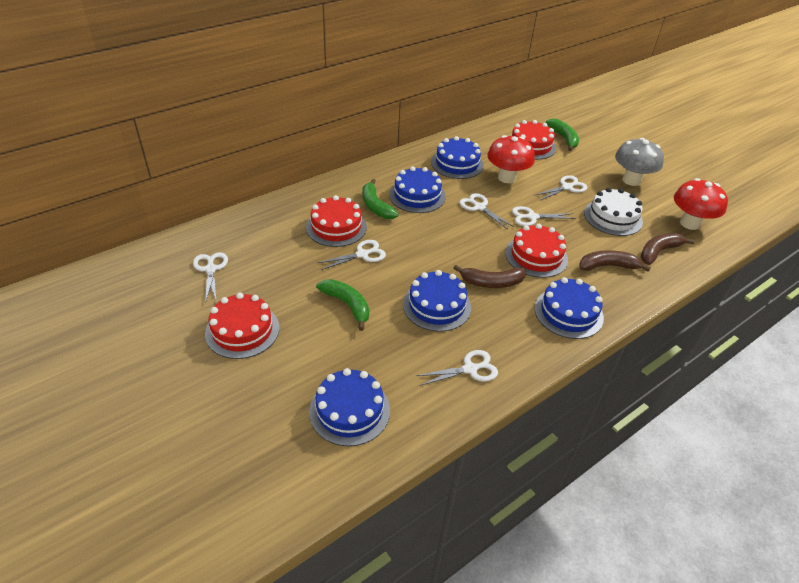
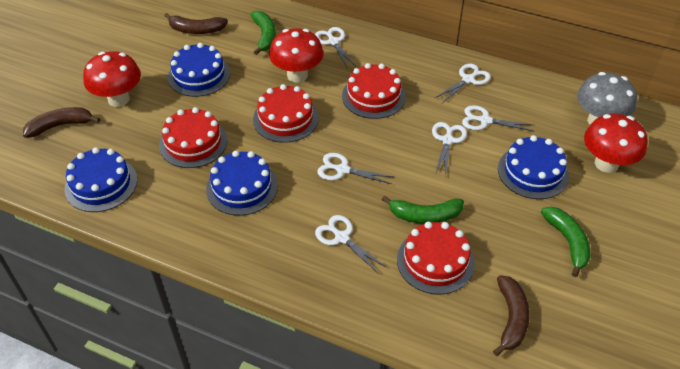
blue cake: 5 -> 4
red mushroom: 2 -> 3
white cake: 1 -> 0

